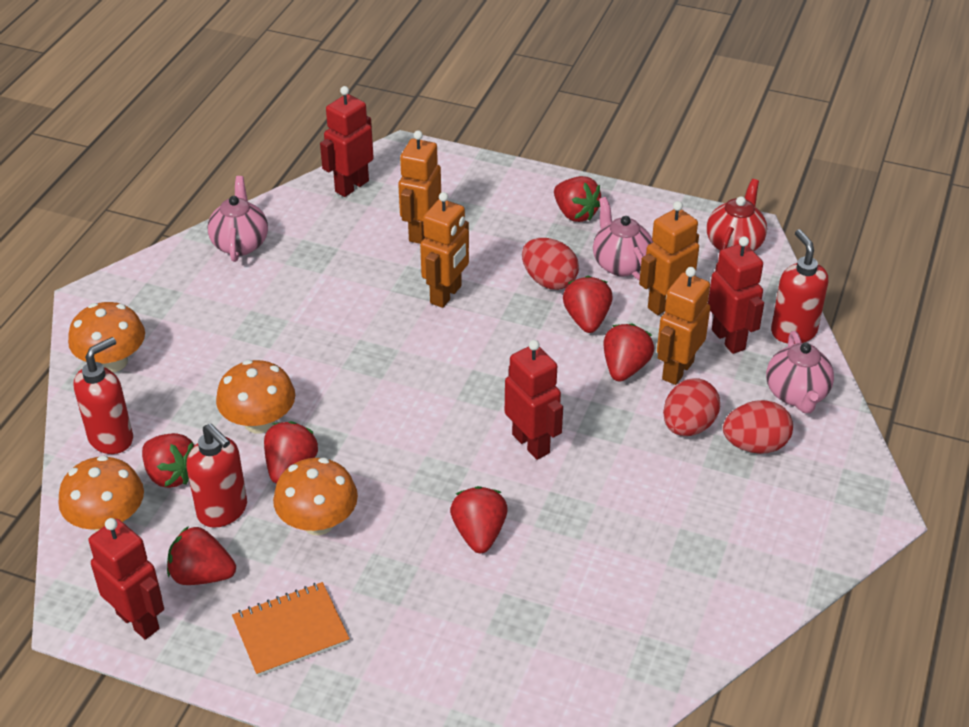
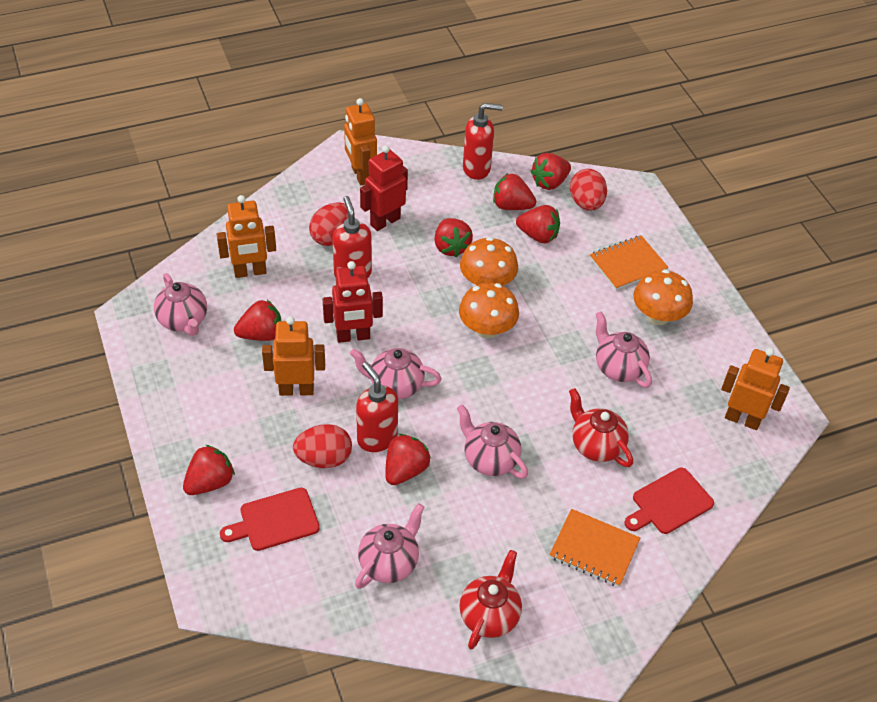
orange mushroom: 4 -> 3
orange notebook: 1 -> 2
pink teapot: 3 -> 5
red cutting board: 0 -> 2
red robot: 4 -> 2
red teapot: 1 -> 2

